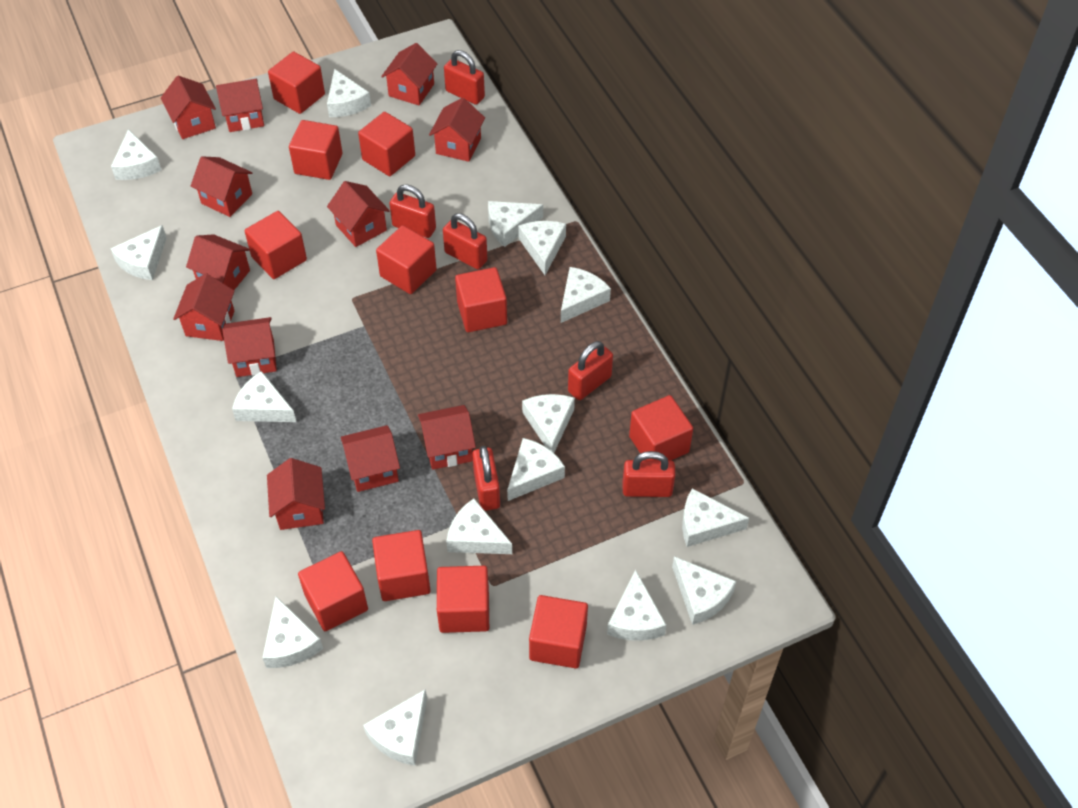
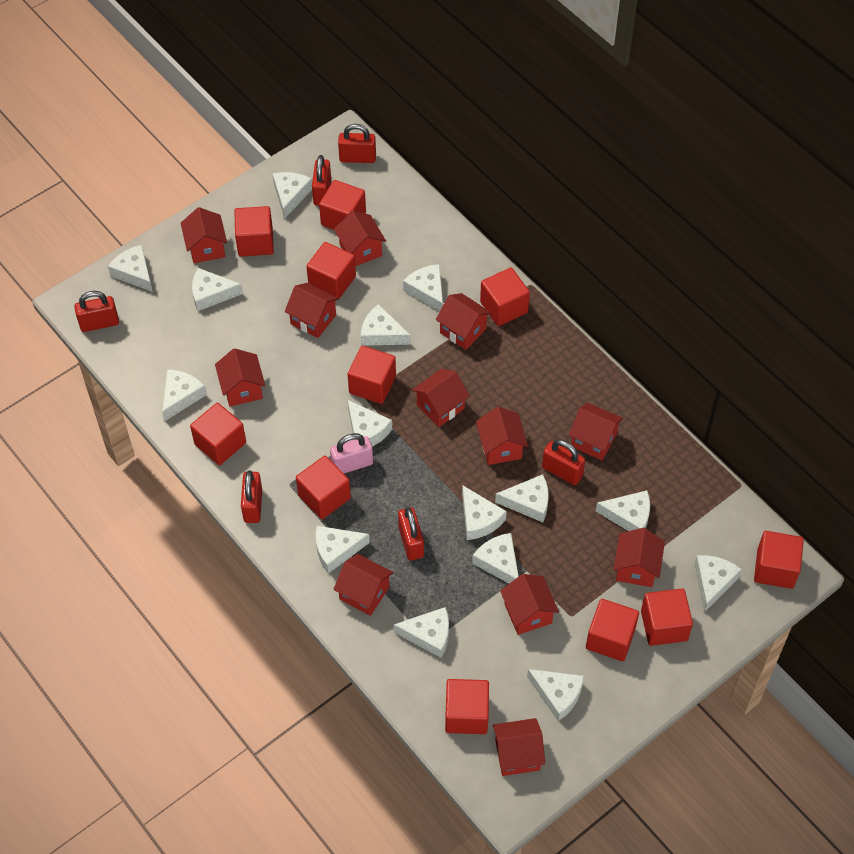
pink padlock: 0 -> 1

